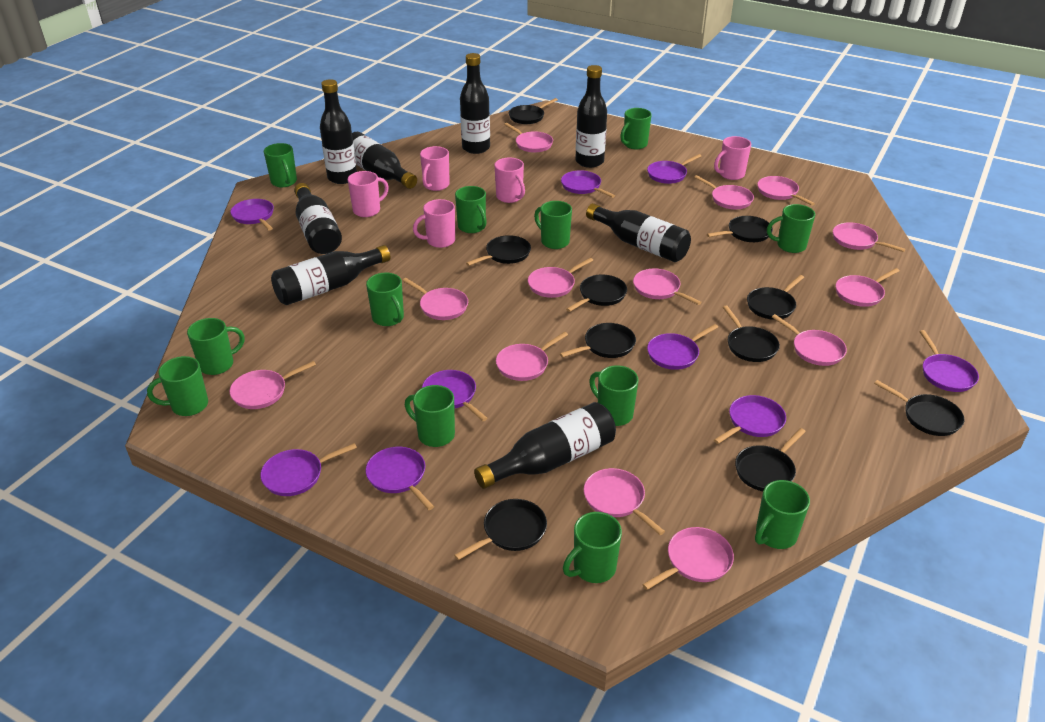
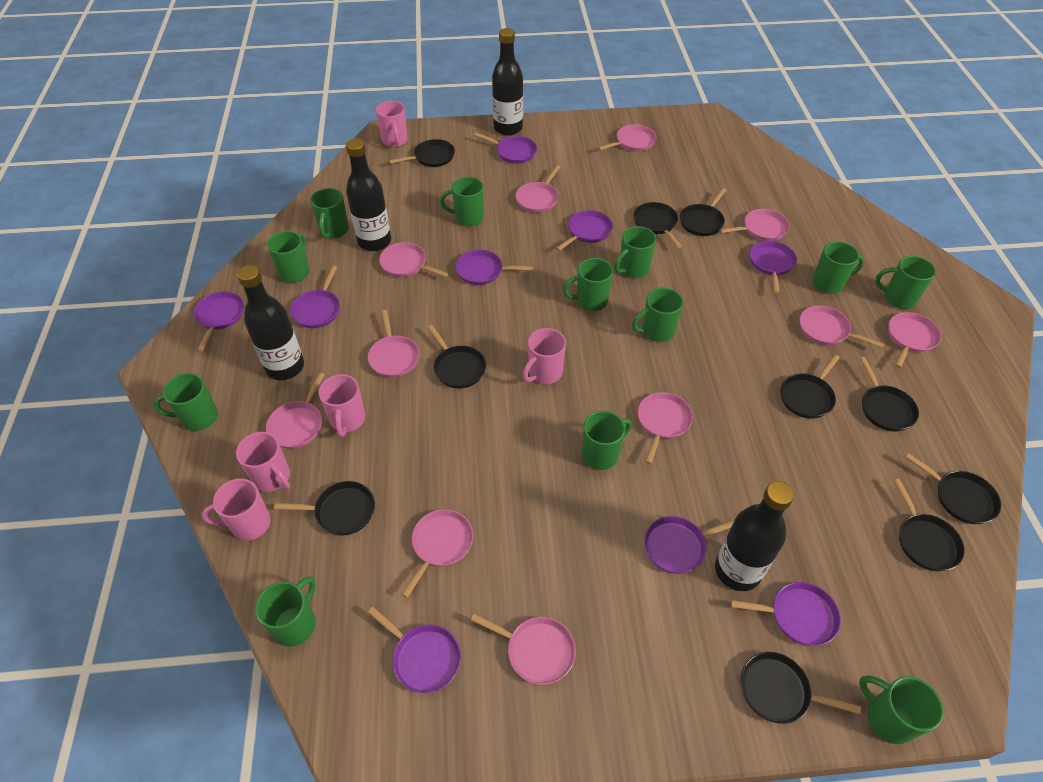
black bottle: 8 -> 4
pink pan: 13 -> 11

